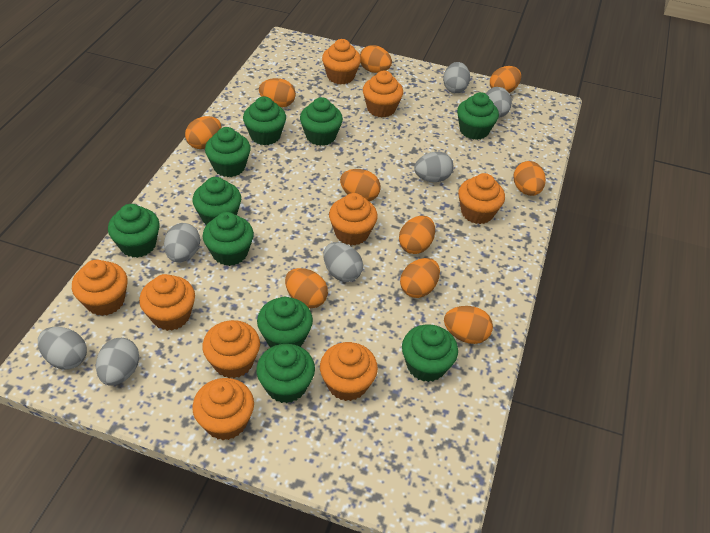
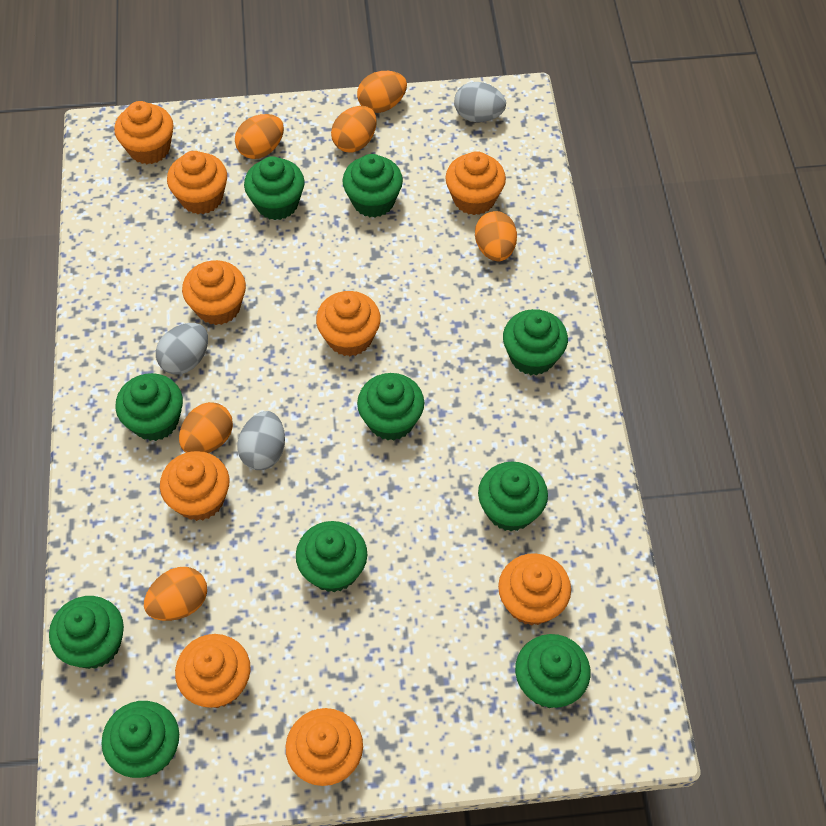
grey egg: 7 -> 3
orange egg: 10 -> 6

